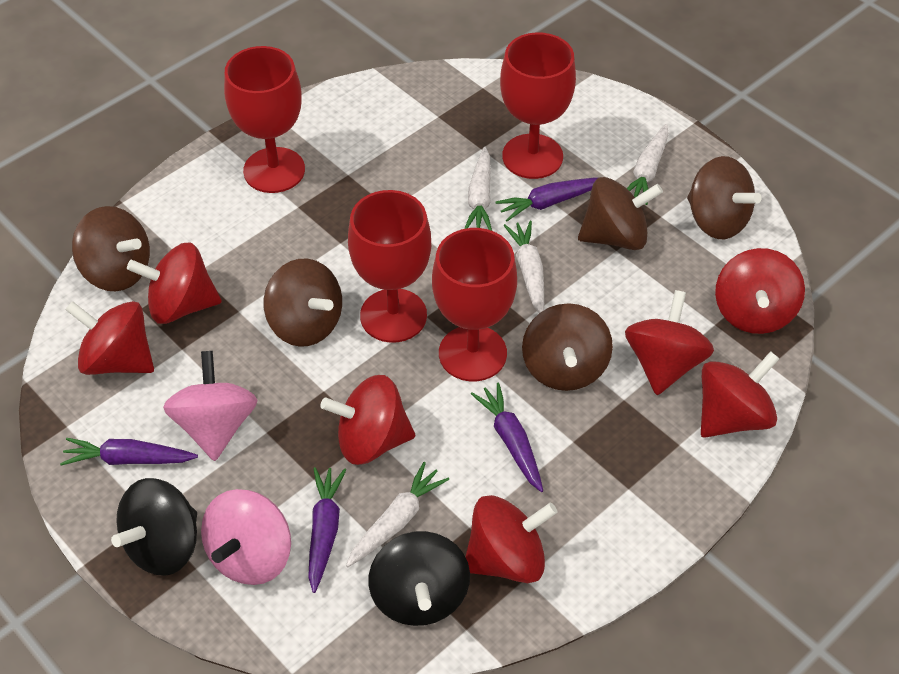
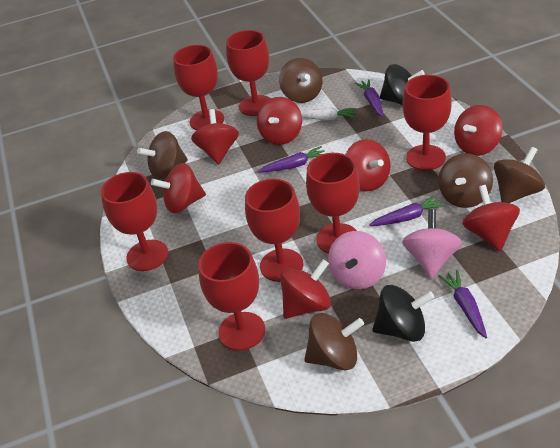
red goblet: 4 -> 7
white carrot: 4 -> 1

